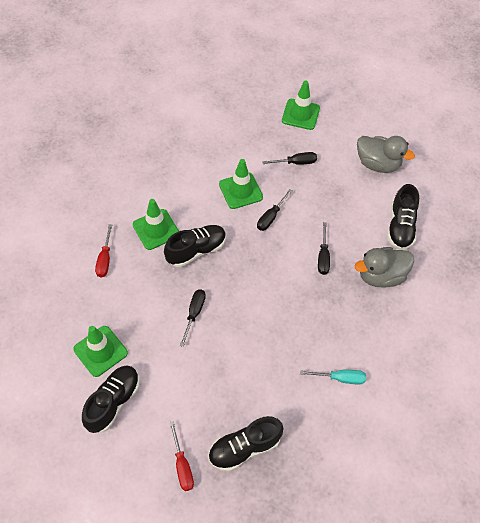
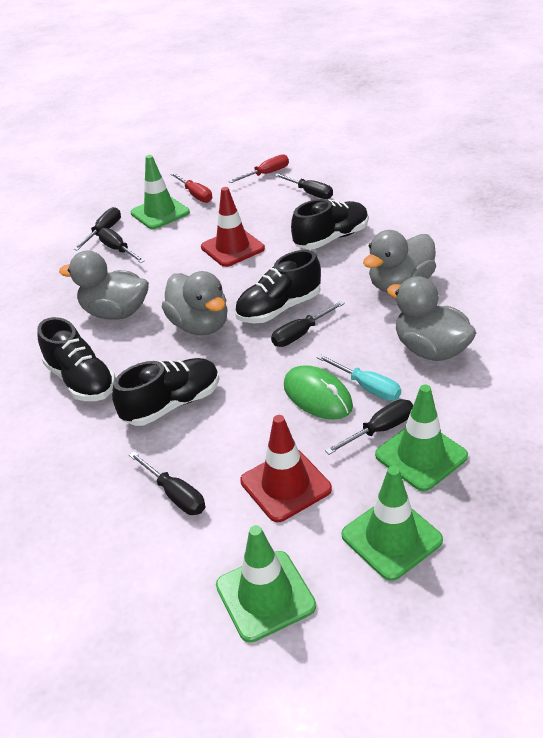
black screwdriver: 4 -> 6
green mouse: 0 -> 1
grey duck: 2 -> 4
red traffic cone: 0 -> 2

